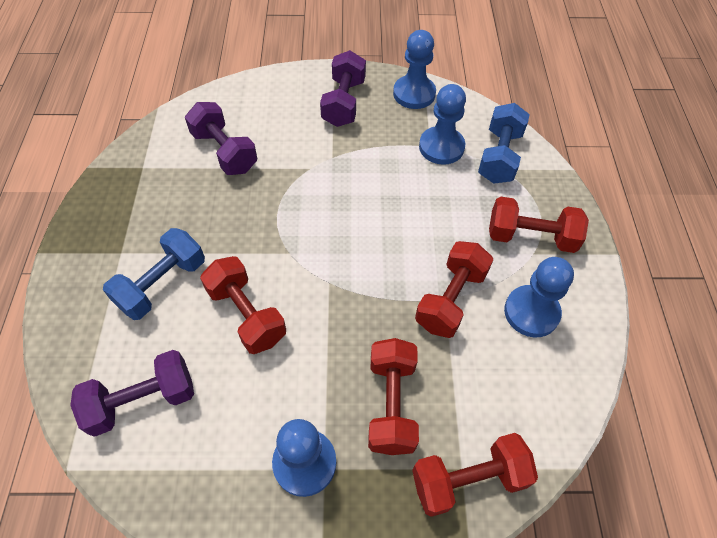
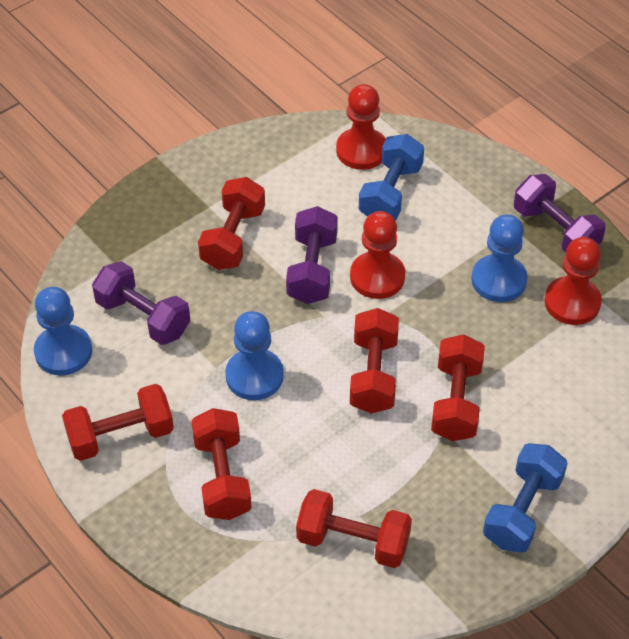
blue pawn: 4 -> 3
red dumbbell: 5 -> 6
red pawn: 0 -> 3

